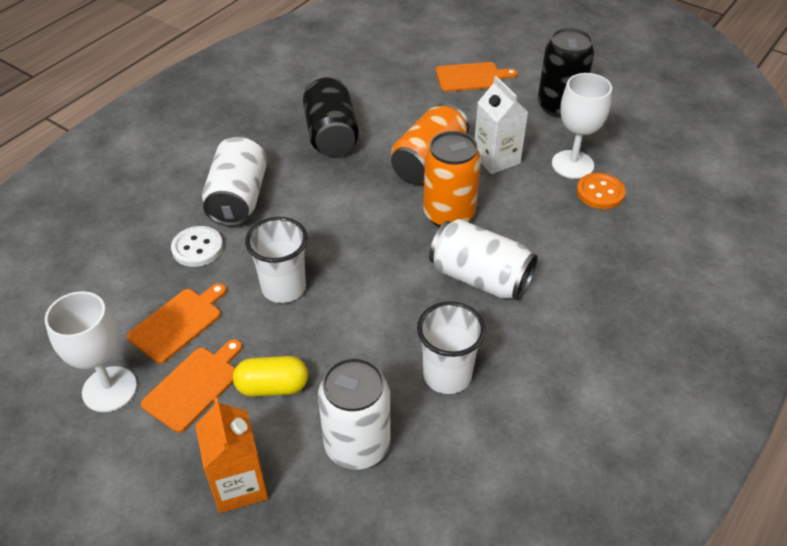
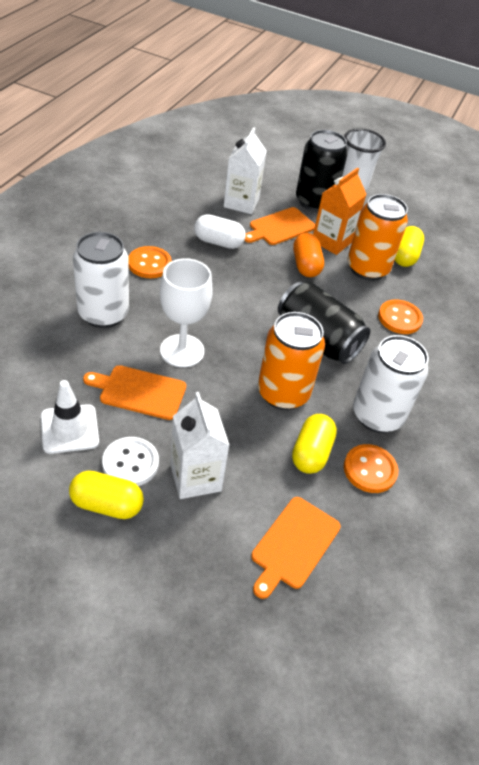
orange button: 1 -> 3
orange capsule: 0 -> 1
white can: 3 -> 2
white capsule: 0 -> 1
white carton: 1 -> 2
white cup: 2 -> 1
white goblet: 2 -> 1
white traffic cone: 0 -> 1
yellow capsule: 1 -> 3

